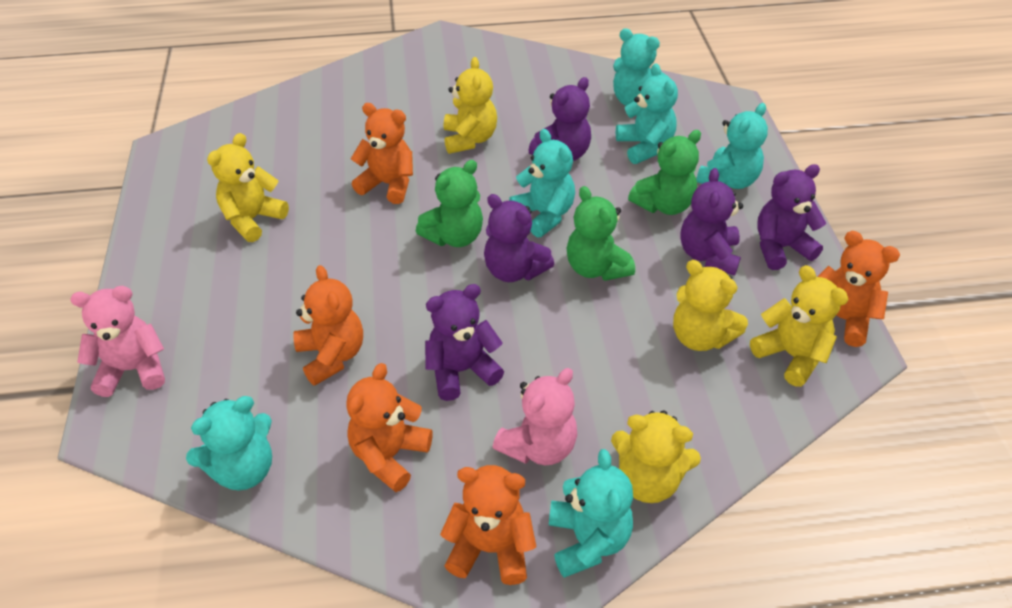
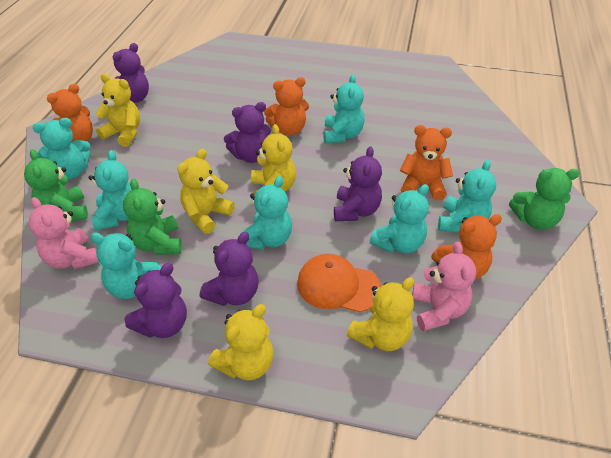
orange cap: 0 -> 1
orange teddy bear: 5 -> 4
turquoise teddy bear: 6 -> 7

